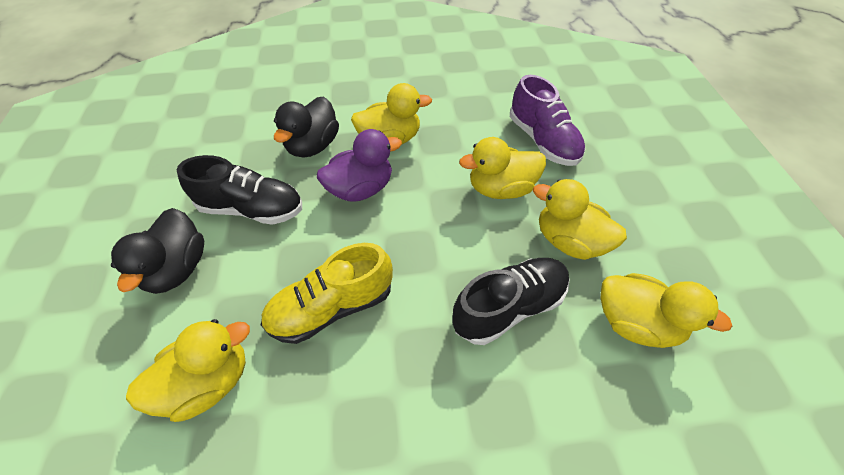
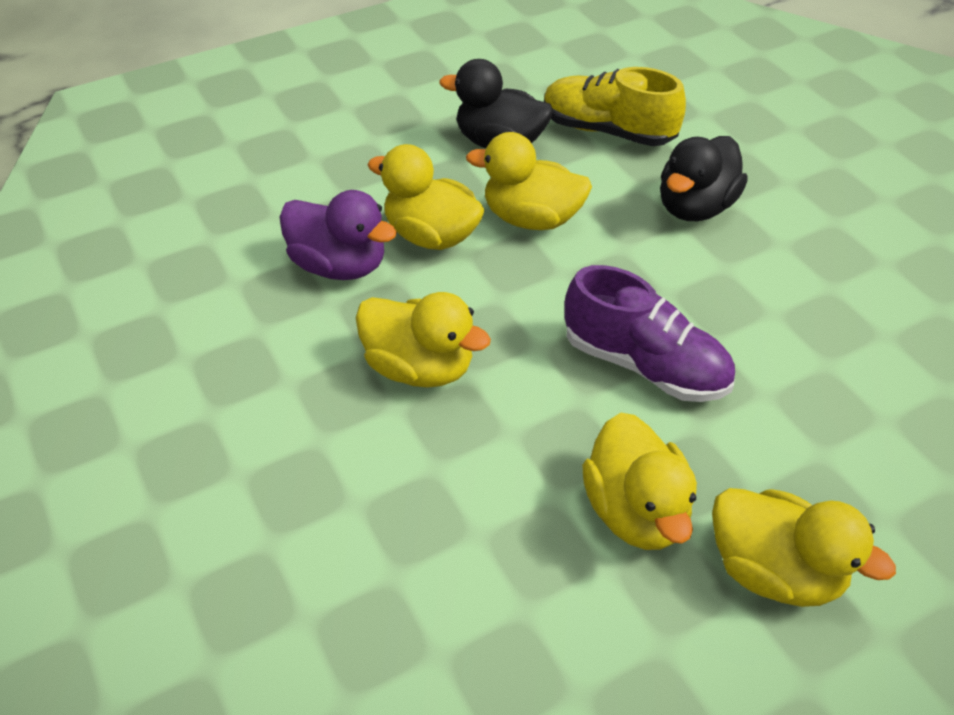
black shoe: 2 -> 0

